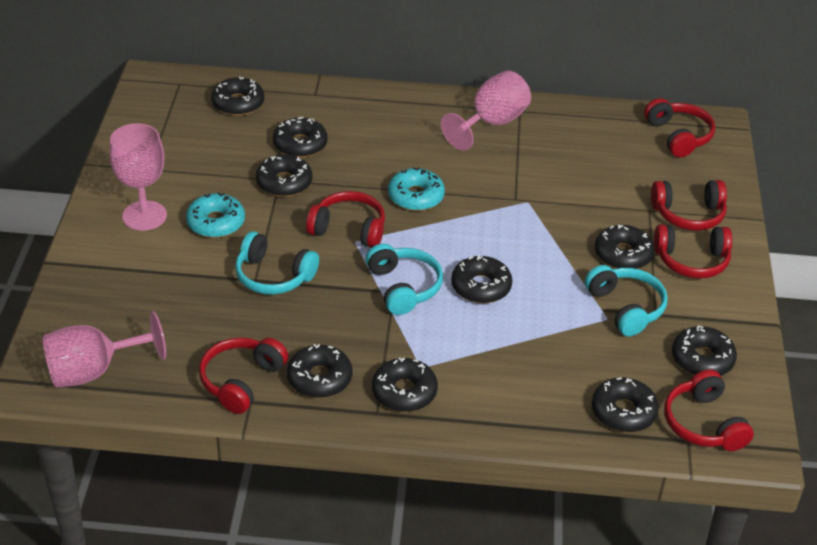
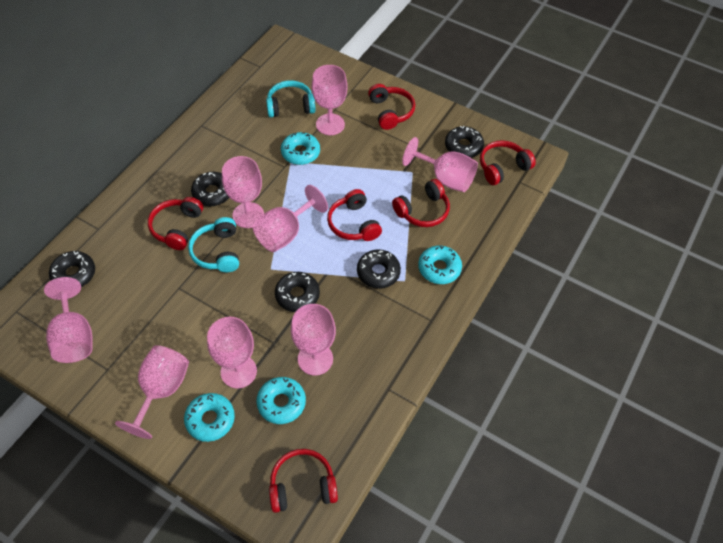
black donut: 9 -> 5
pink goblet: 3 -> 8
turquoise donut: 2 -> 4
turquoise headphones: 3 -> 2

